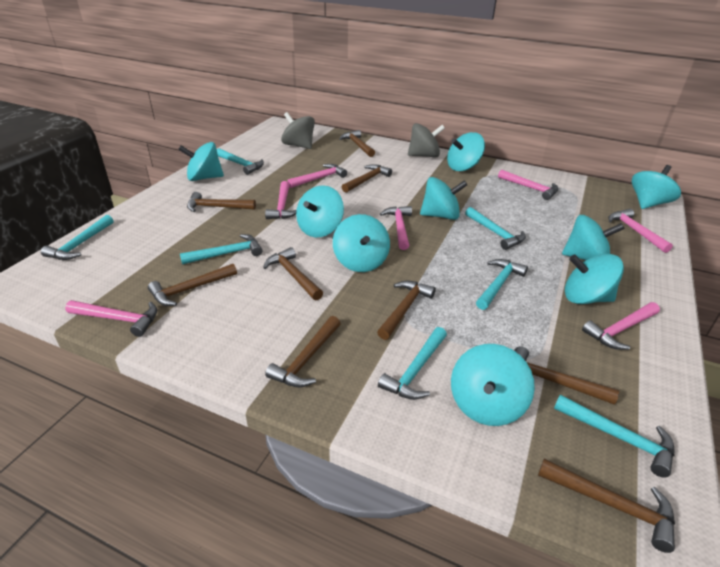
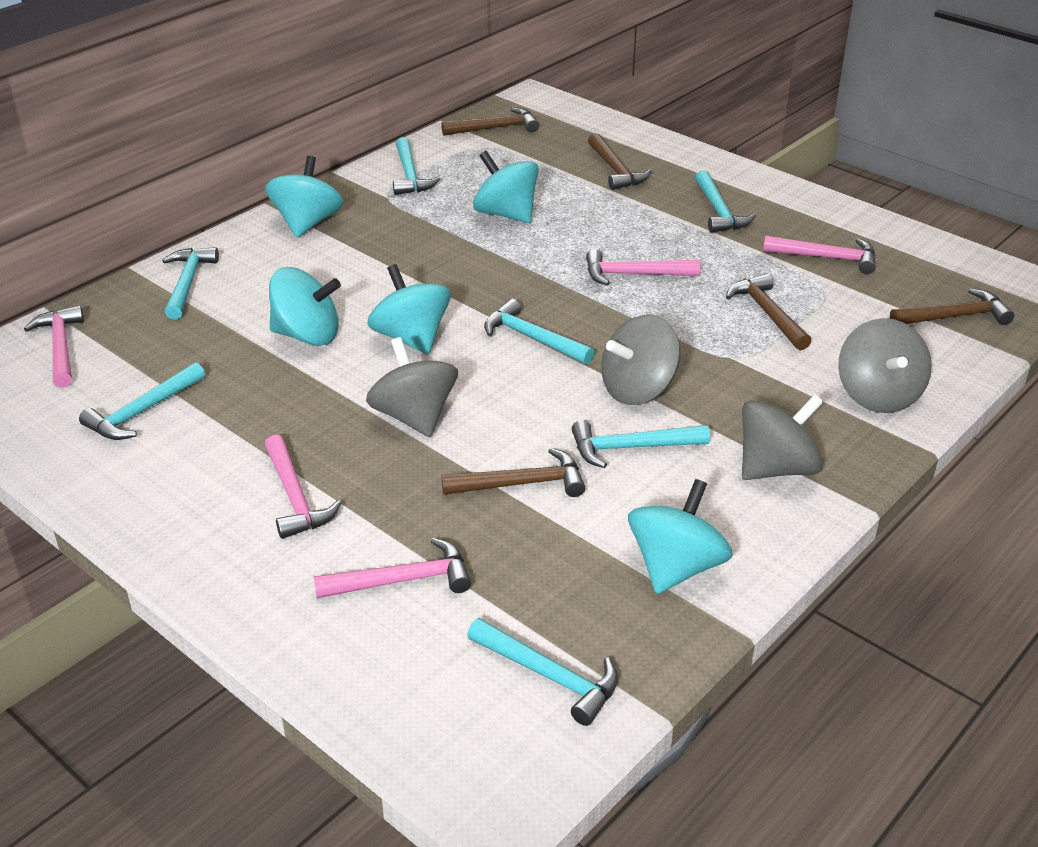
brown hammer: 9 -> 5
grey spinning top: 2 -> 4
pink hammer: 7 -> 5
turquoise spinning top: 9 -> 5

